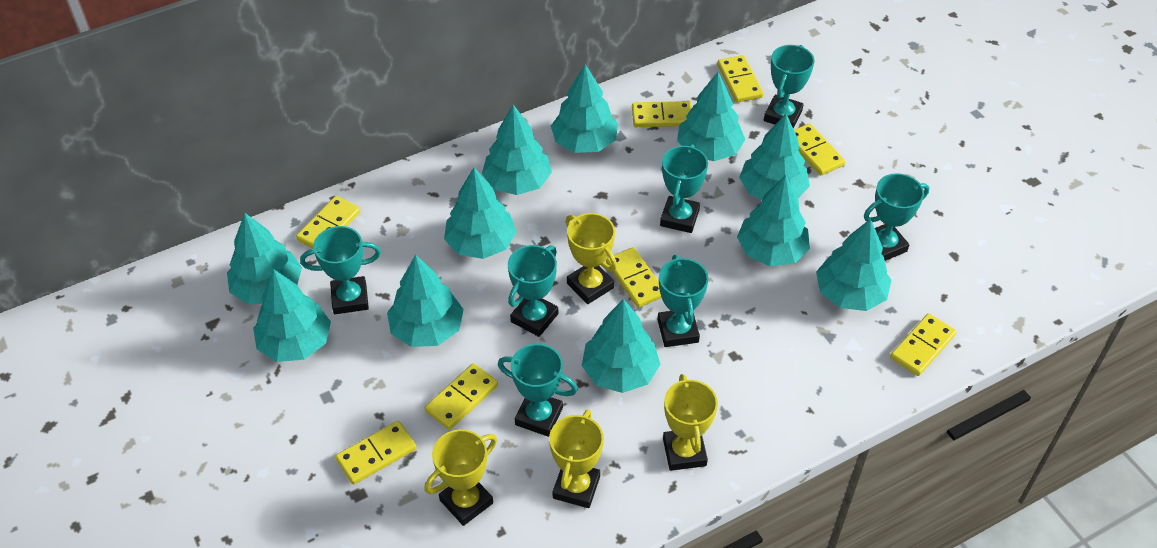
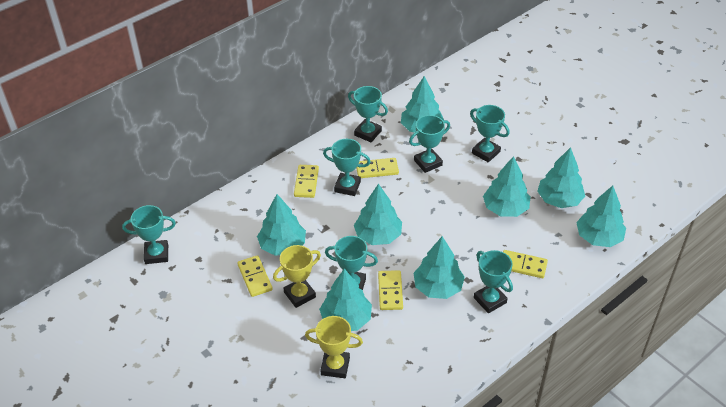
turquoise tree: 11 -> 8
yellow domino: 8 -> 5
yellow trophy: 4 -> 2

